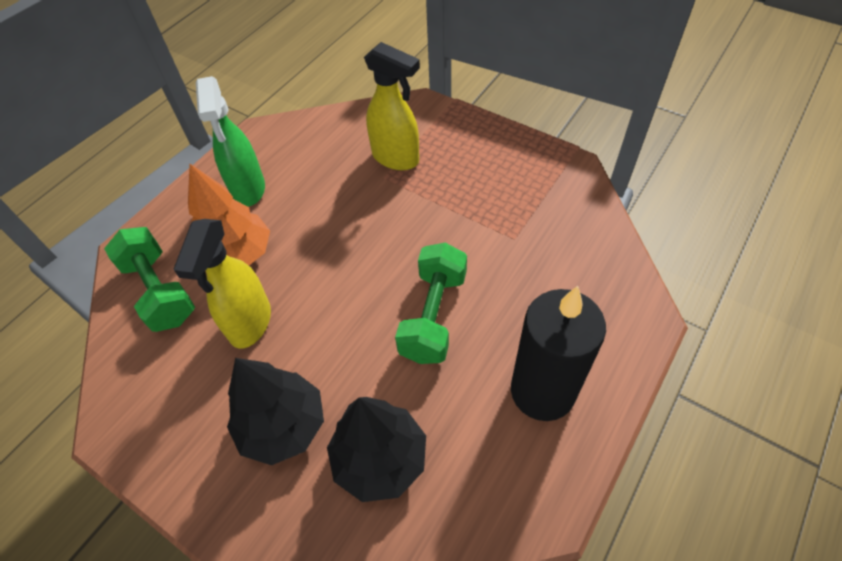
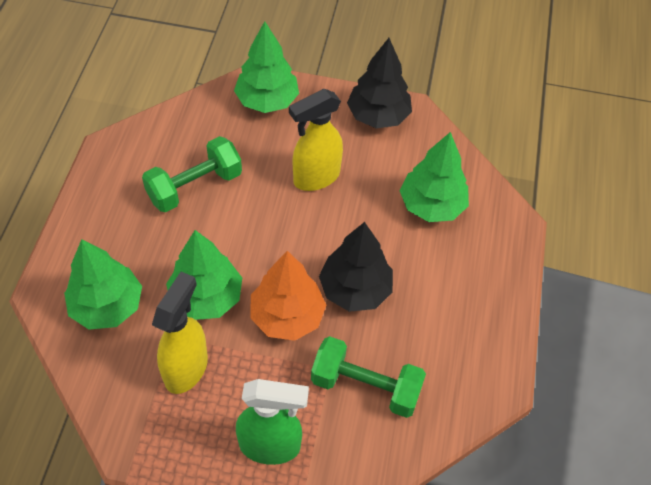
black candle: 1 -> 0
green tree: 0 -> 4

